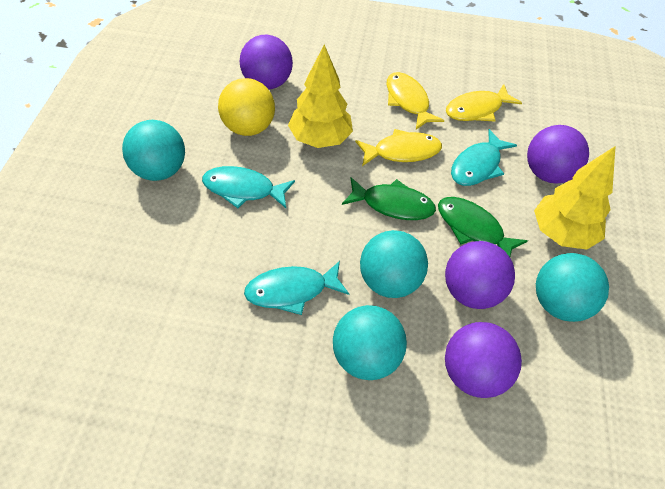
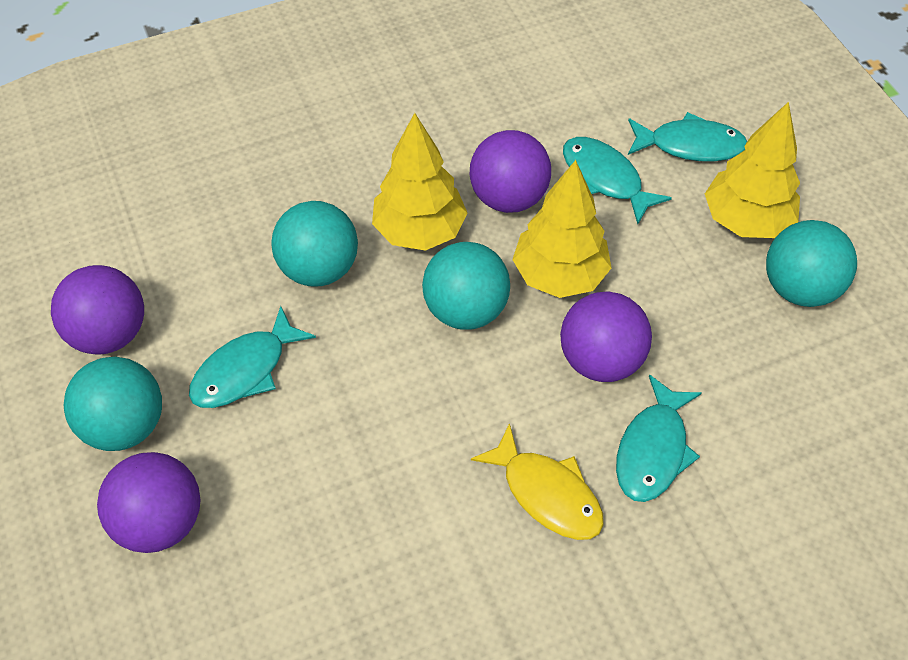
green fish: 2 -> 0
turquoise fish: 3 -> 4
yellow ball: 1 -> 0
yellow fish: 3 -> 1
yellow tree: 2 -> 3

